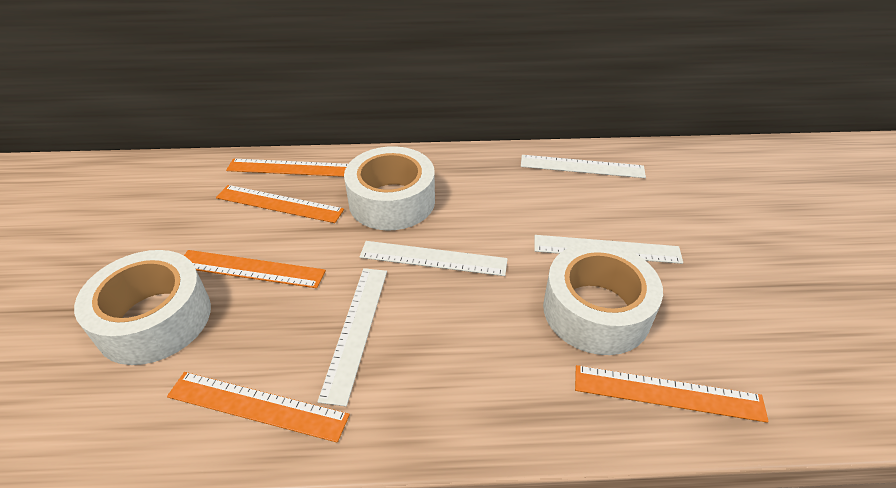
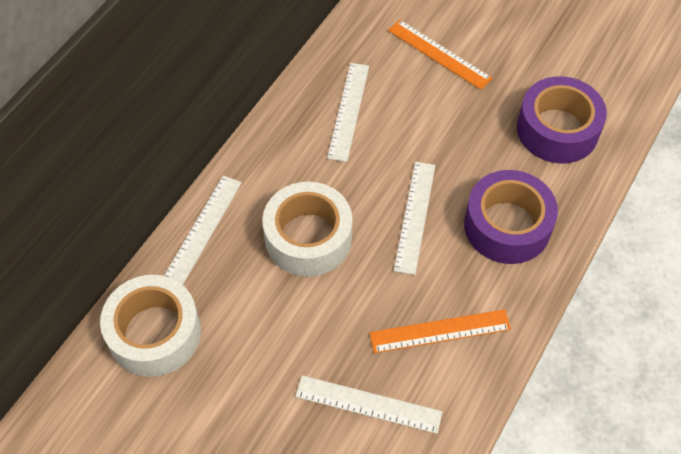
orange ruler: 5 -> 2
purple tape: 0 -> 2
white tape: 3 -> 2

